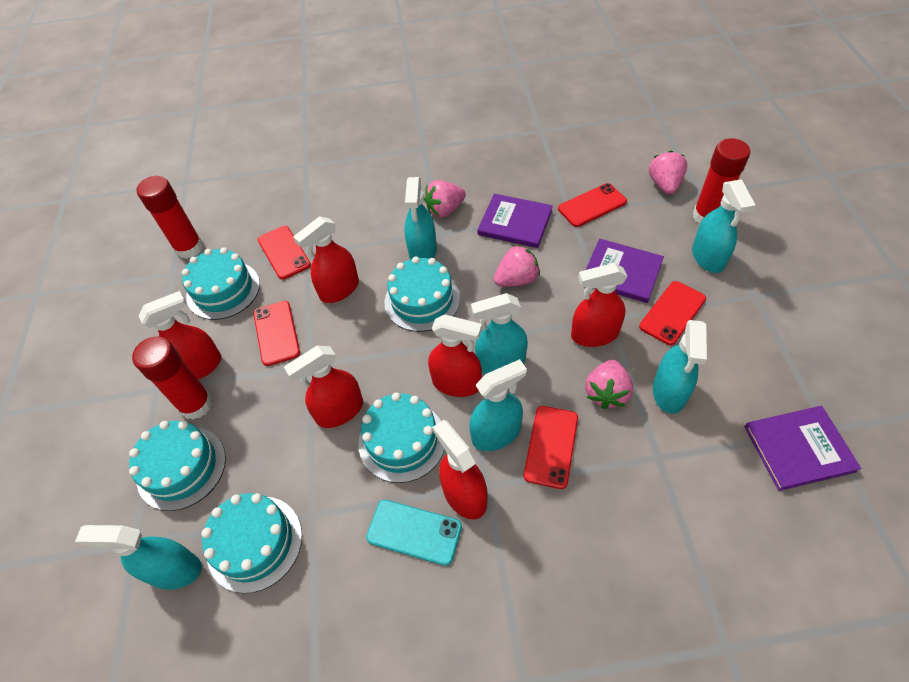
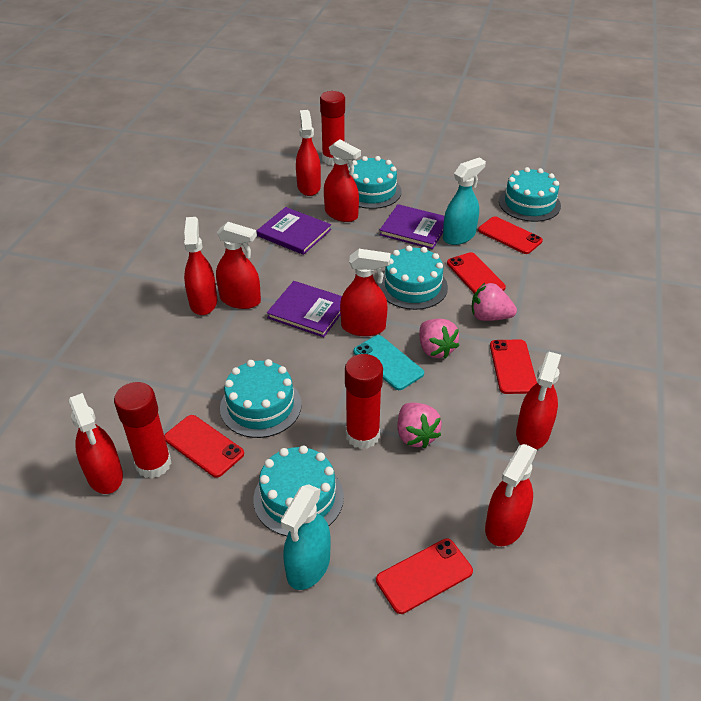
pink strawberry: 4 -> 3
red spray bottle: 6 -> 8
turquoise spray bottle: 6 -> 2

